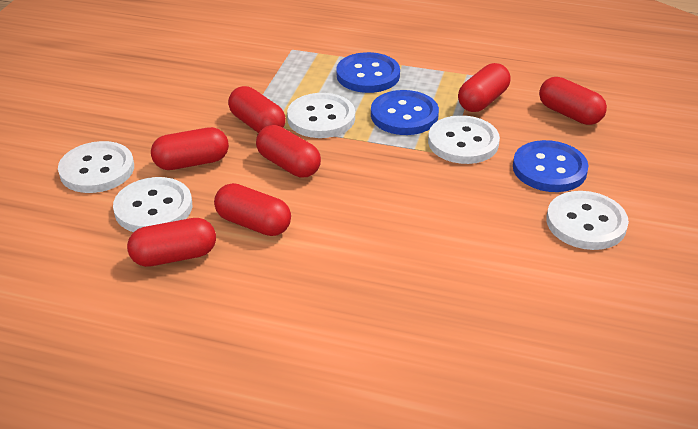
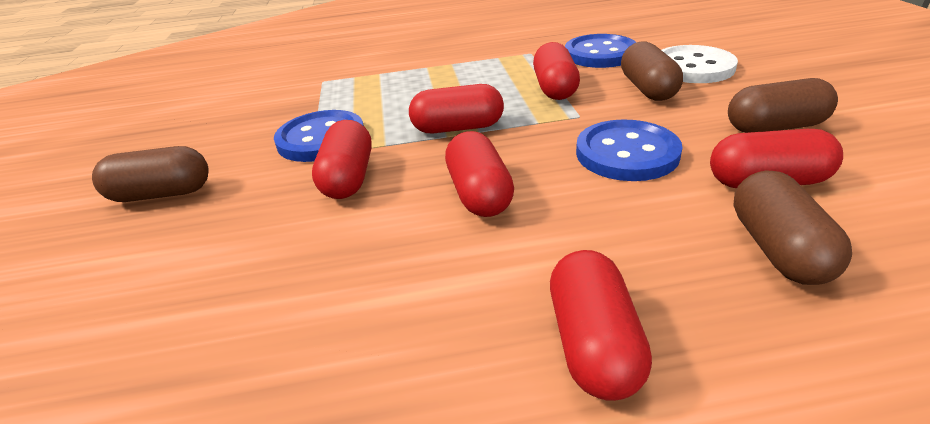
brown capsule: 0 -> 4
red capsule: 7 -> 6
white button: 5 -> 1

